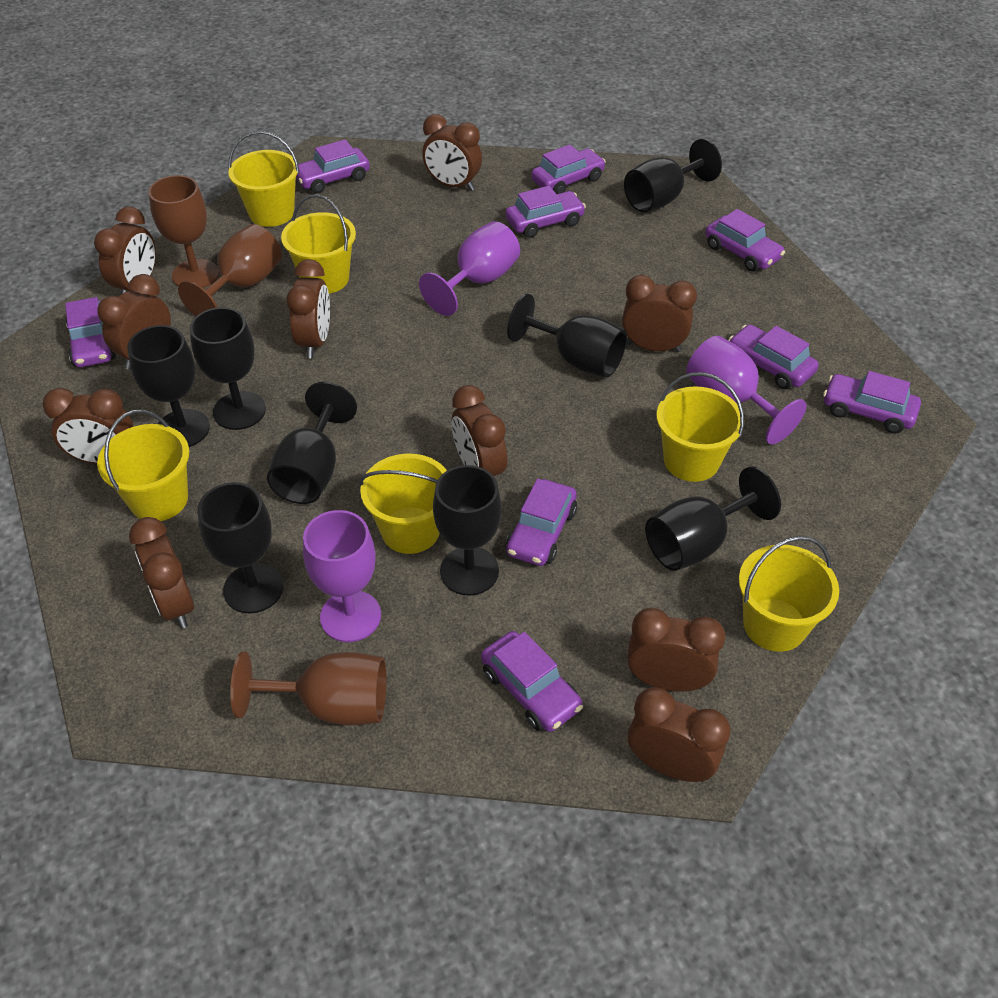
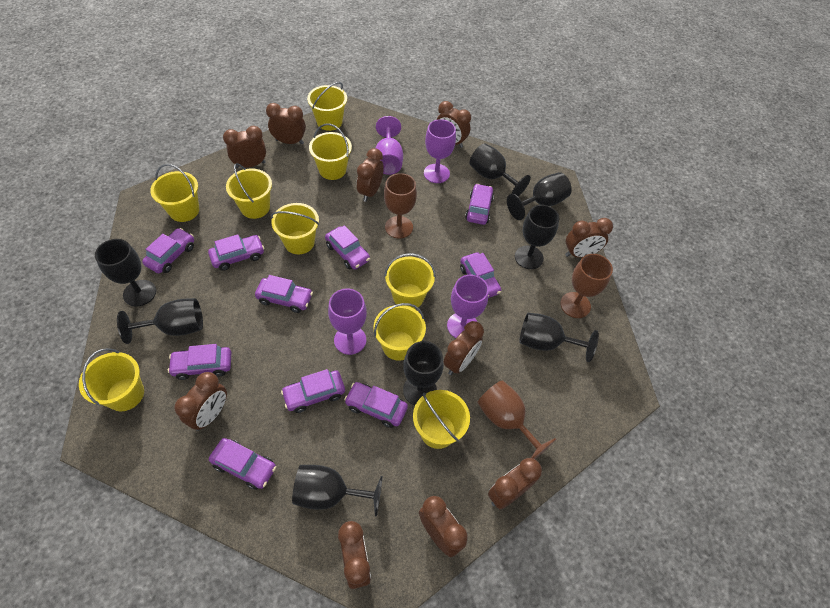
purple car: 9 -> 10
purple goblet: 3 -> 4
yellow bucket: 6 -> 9

